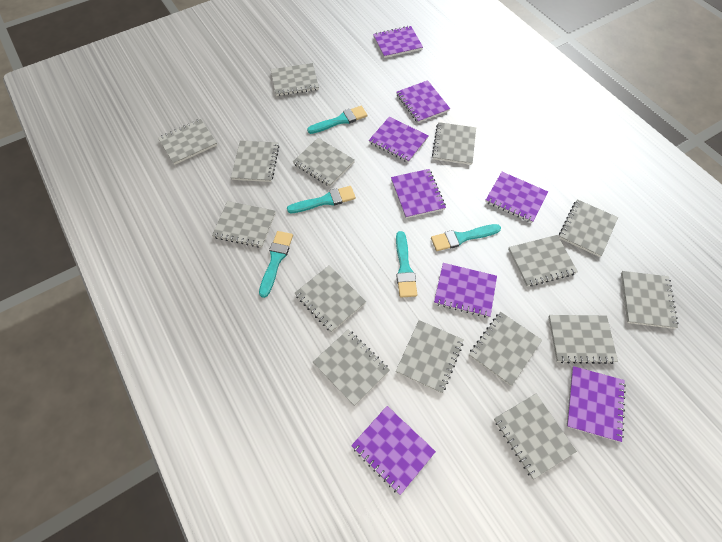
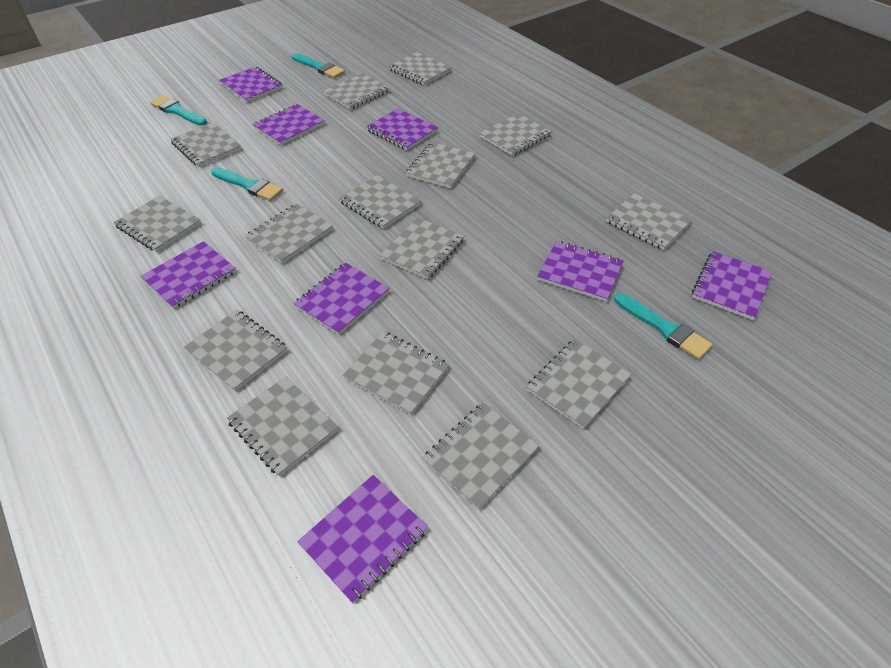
turquoise brush: 5 -> 4

